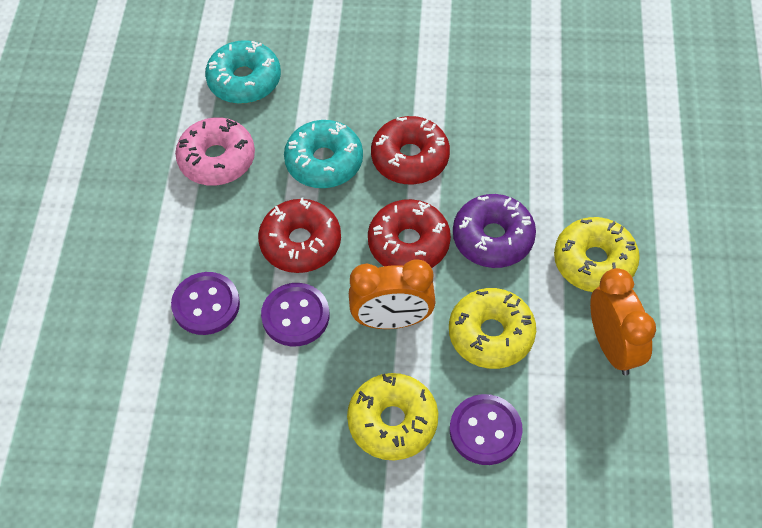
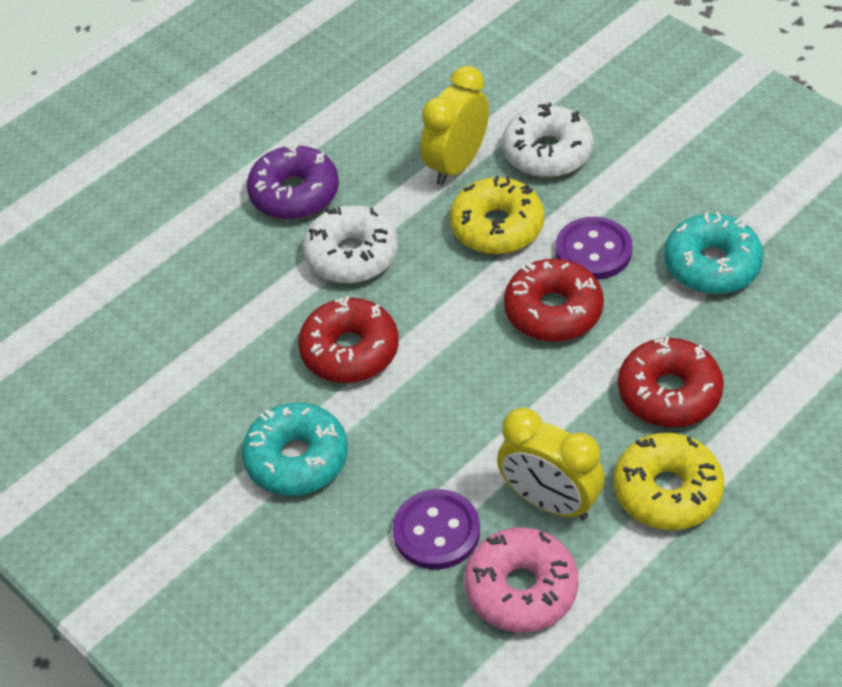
orange clock: 2 -> 0
purple button: 3 -> 2
white donut: 0 -> 2
yellow clock: 0 -> 2
yellow donut: 3 -> 2

